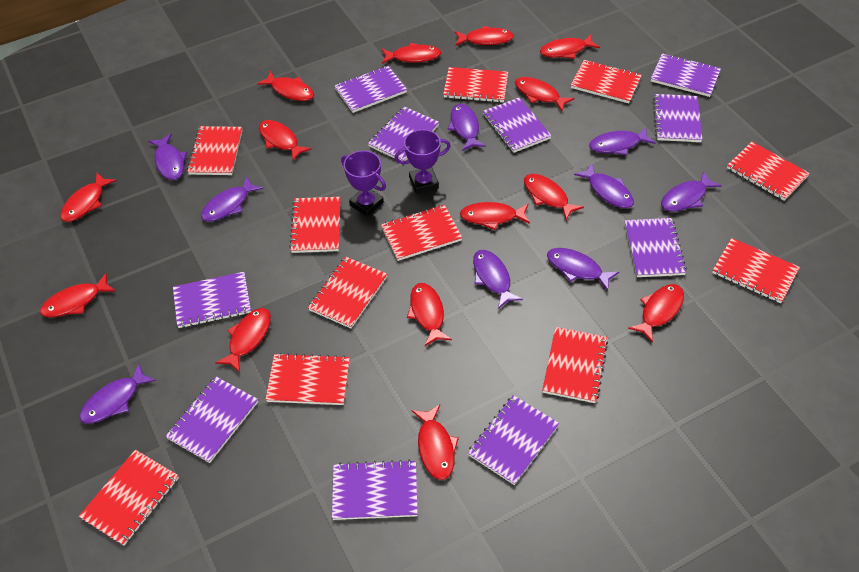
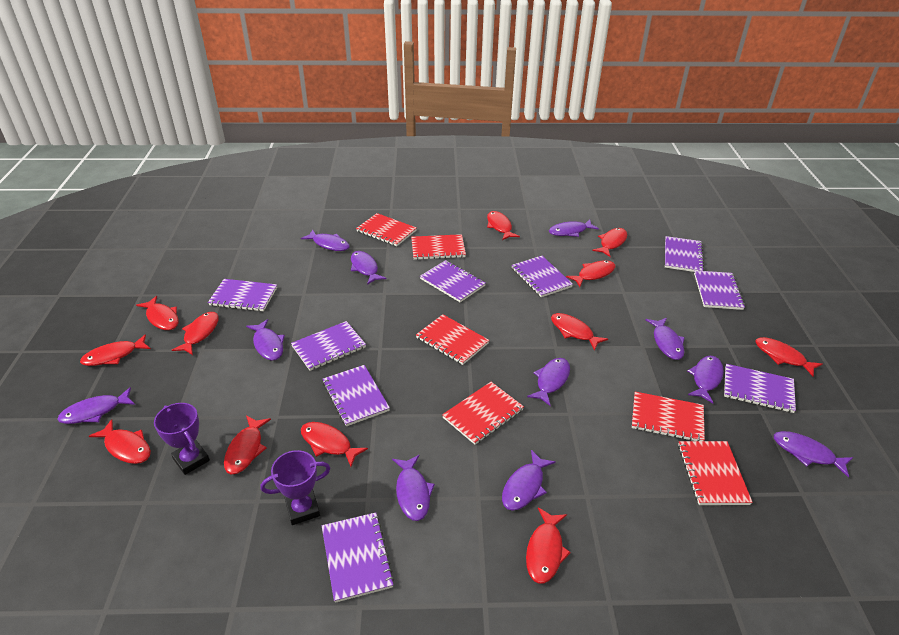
purple fish: 9 -> 11
purple notebook: 10 -> 9
red fish: 14 -> 12
red notebook: 11 -> 6

